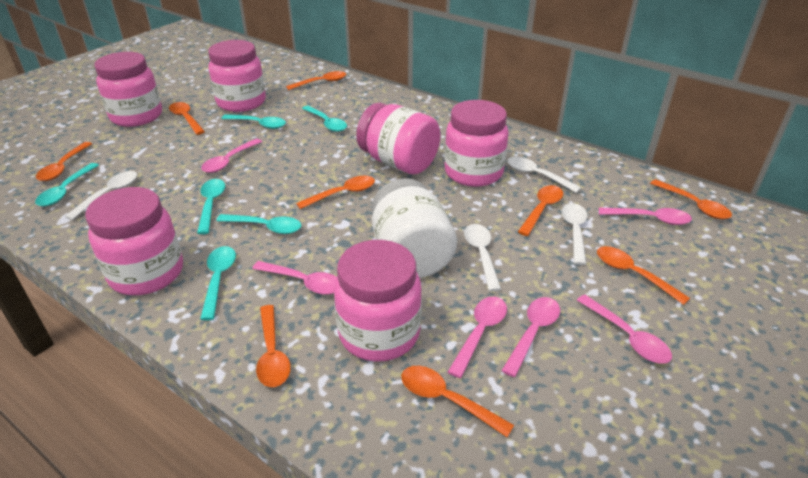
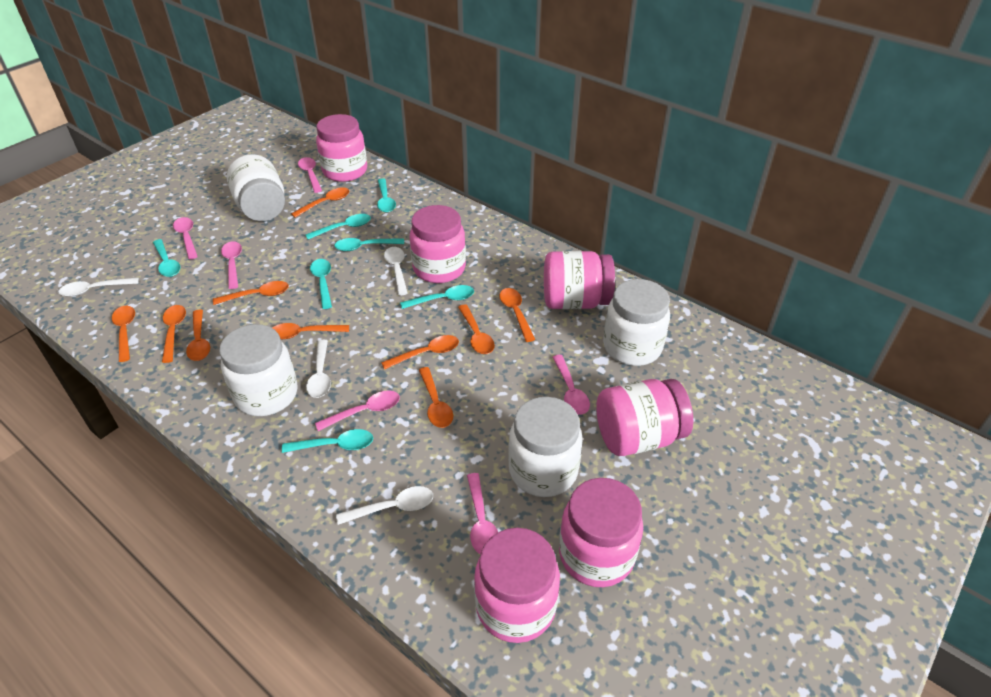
orange spoon: 9 -> 10
turquoise spoon: 6 -> 7
white jar: 1 -> 4

